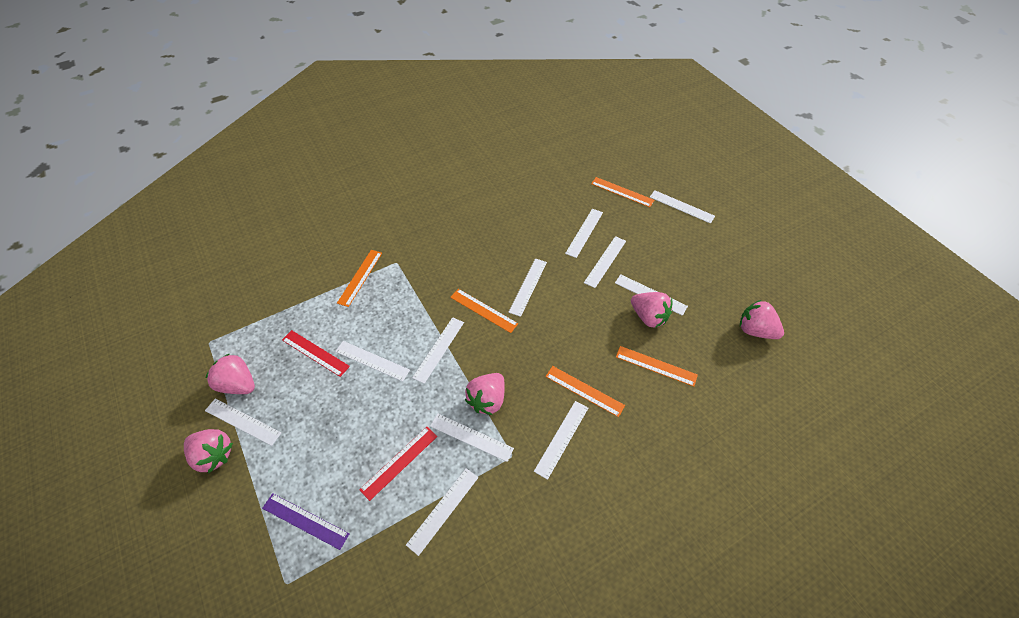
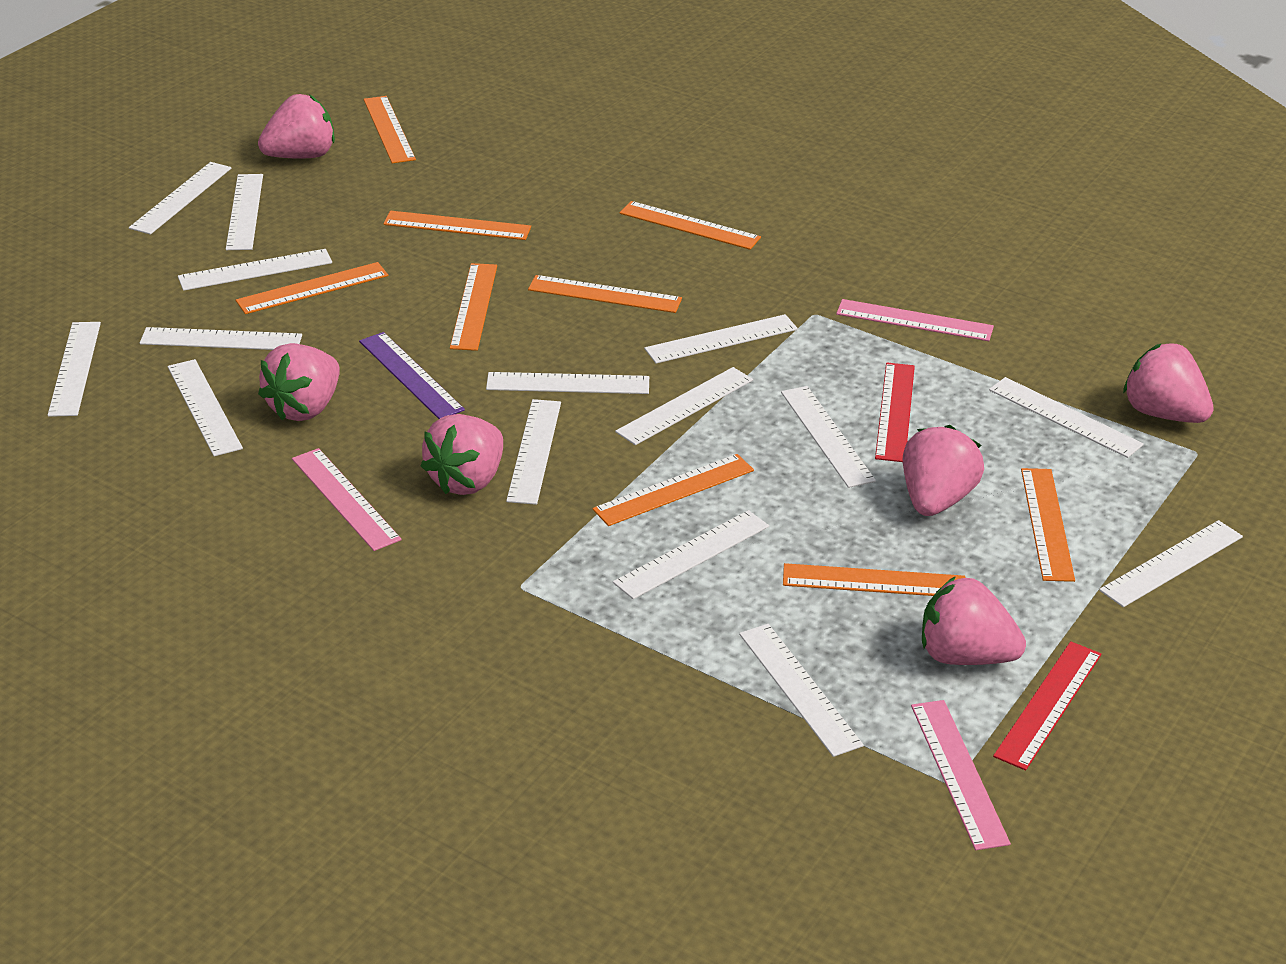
orange ruler: 5 -> 9
pink ruler: 0 -> 3
pink strawberry: 5 -> 6
white ruler: 11 -> 15

